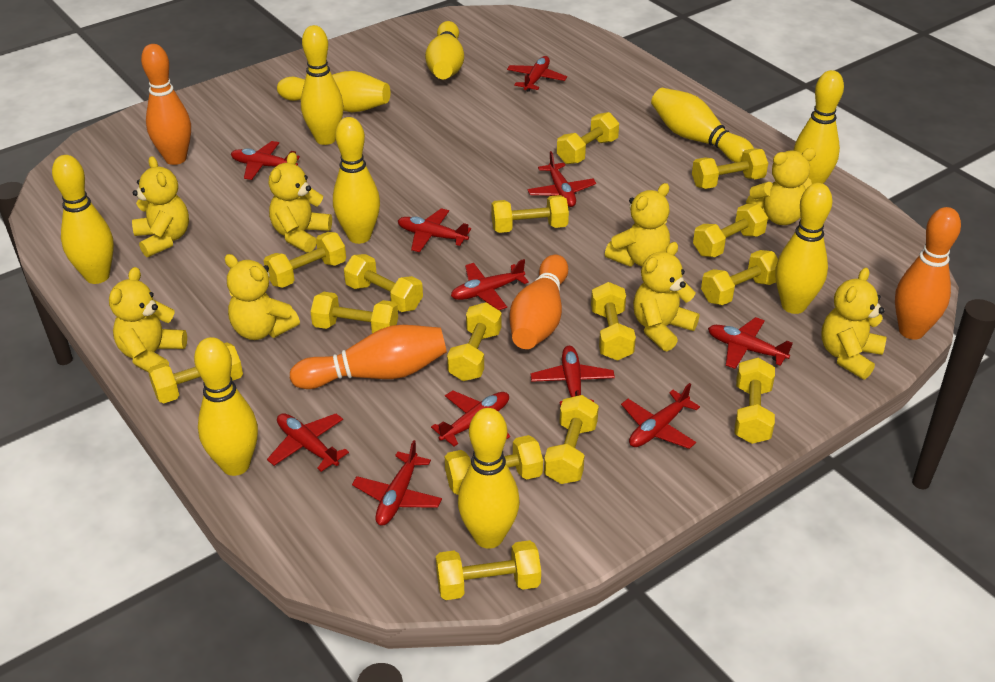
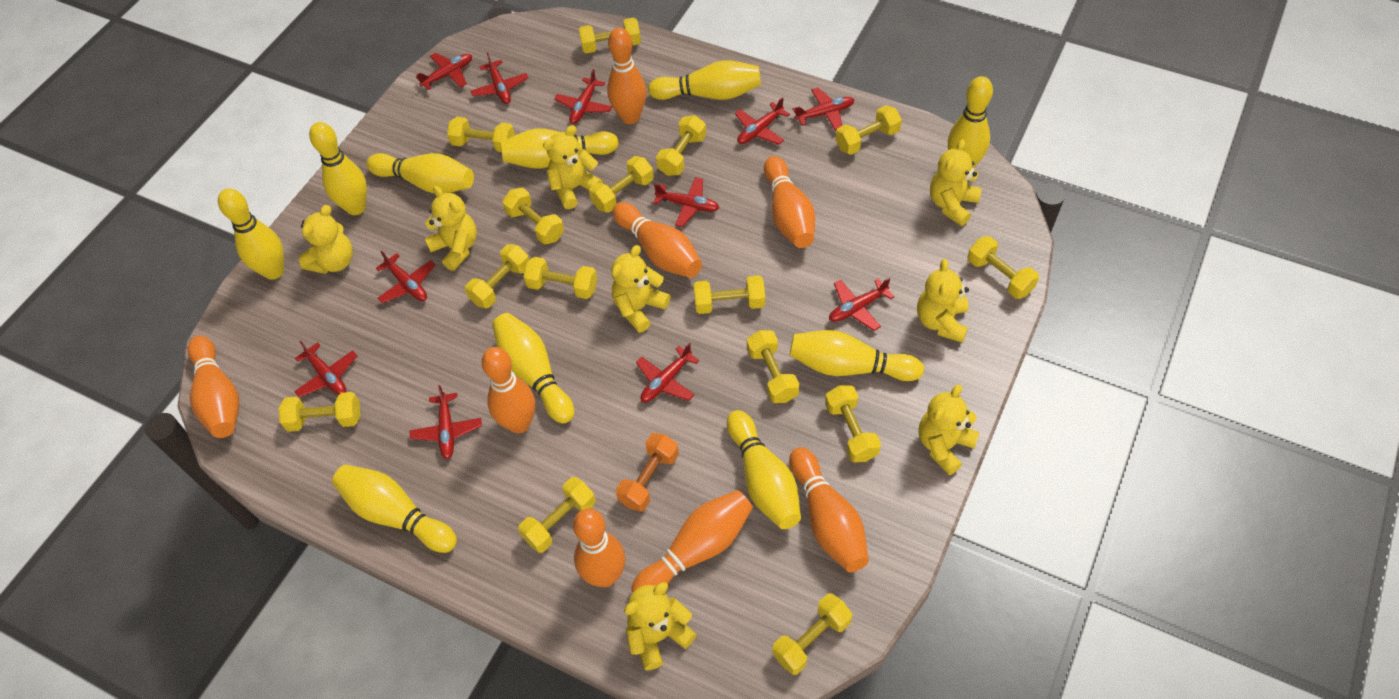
orange bowling pin: 4 -> 8
orange dumbbell: 0 -> 1

